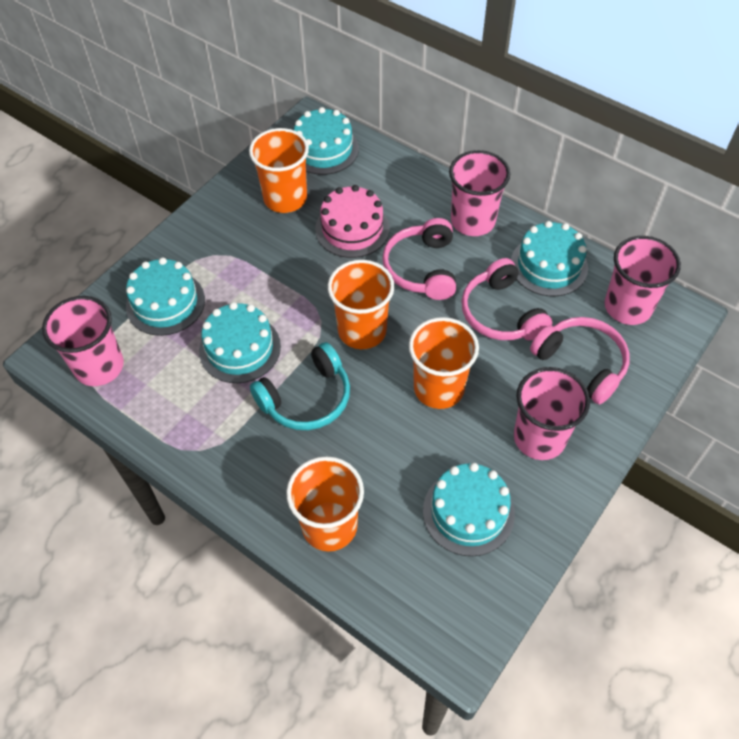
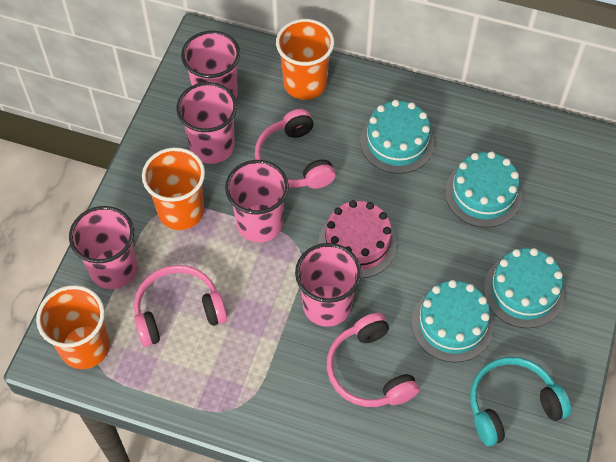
orange cup: 4 -> 3
pink cup: 4 -> 5
turquoise cake: 5 -> 4

